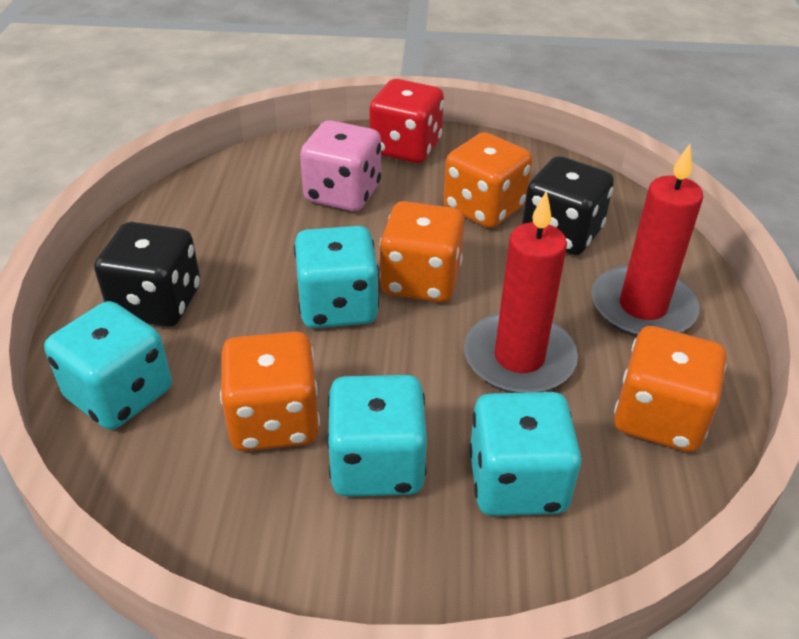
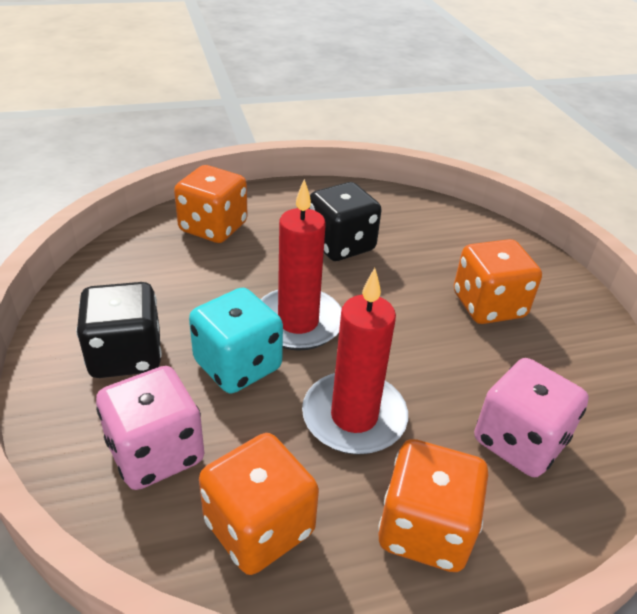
pink dice: 1 -> 2
red dice: 1 -> 0
turquoise dice: 4 -> 1

